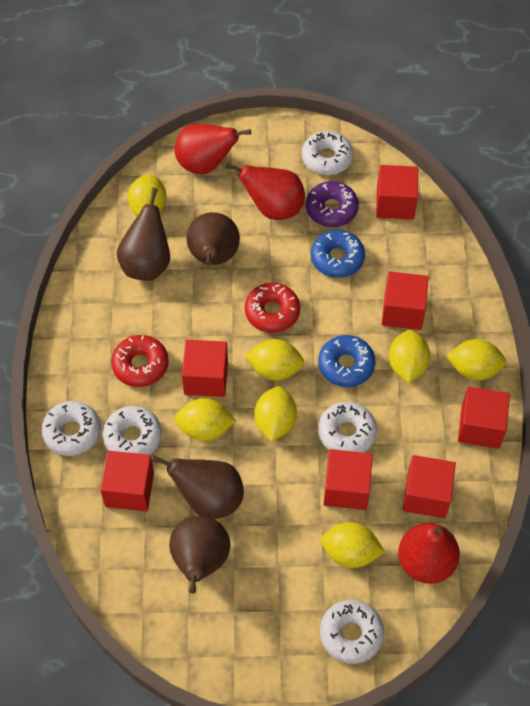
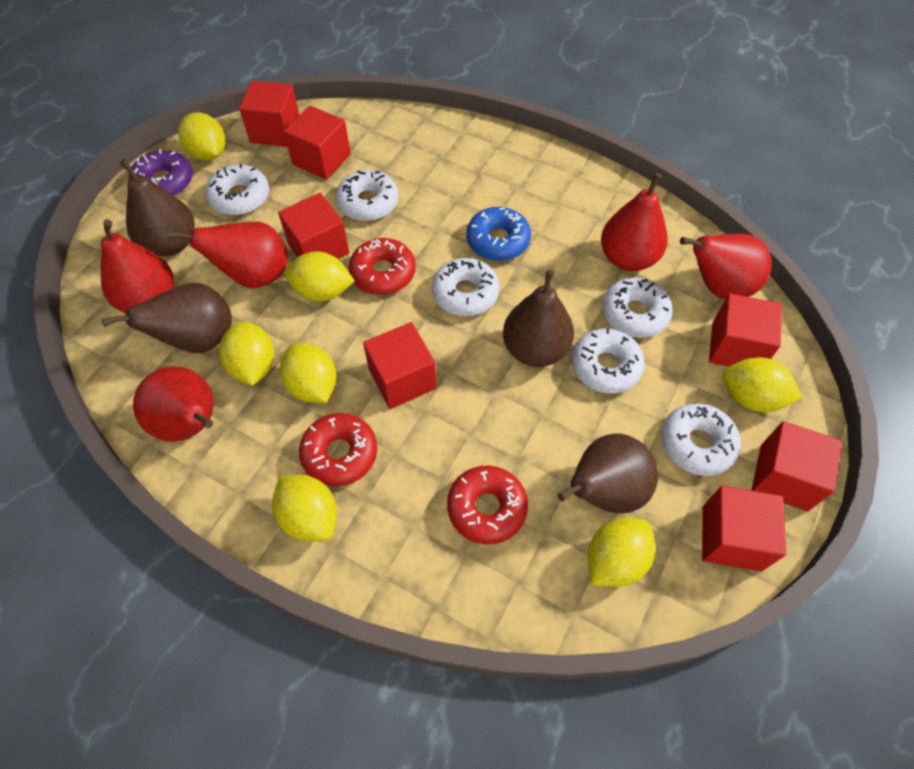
blue donut: 2 -> 1
red donut: 2 -> 3
red pear: 3 -> 5
white donut: 5 -> 6

